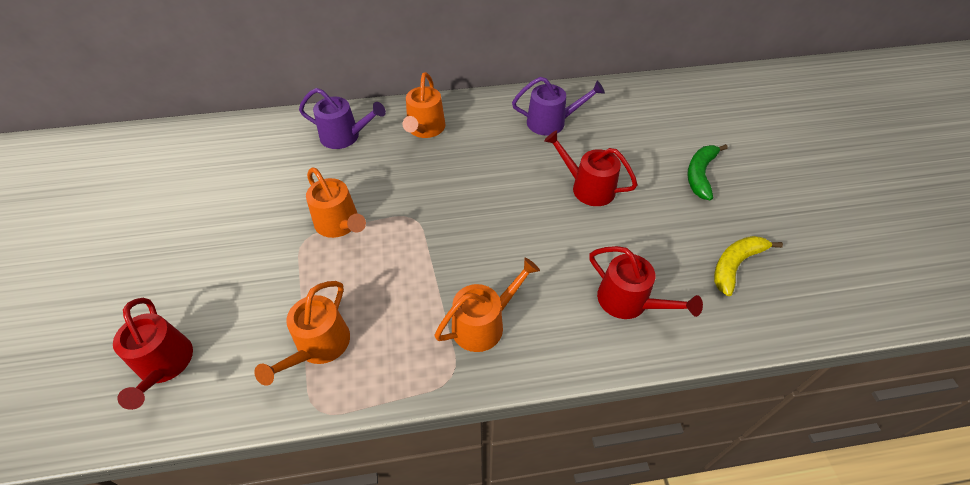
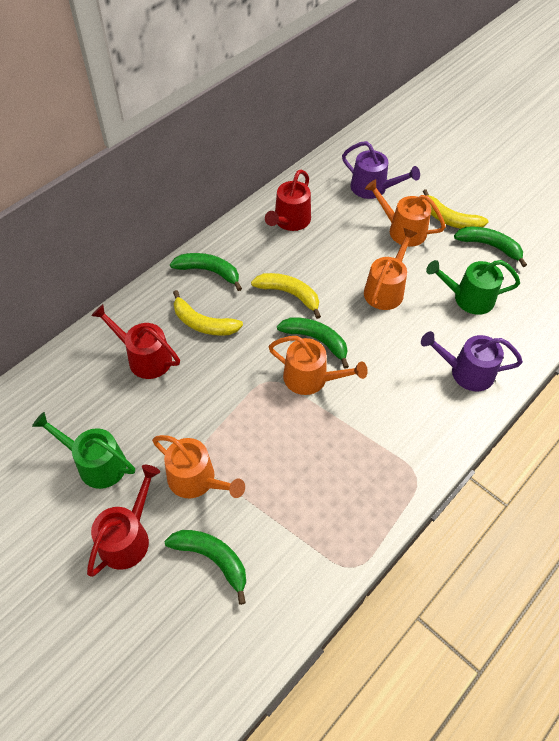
green banana: 1 -> 4
green watering can: 0 -> 2
yellow banana: 1 -> 3

